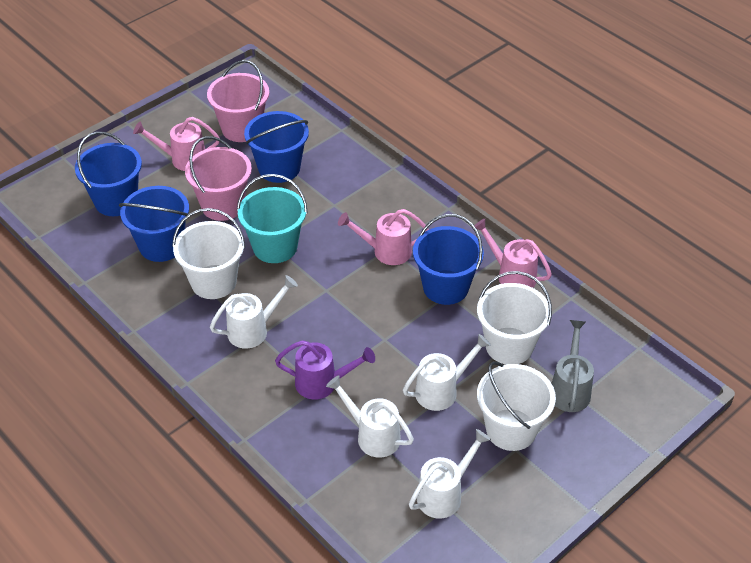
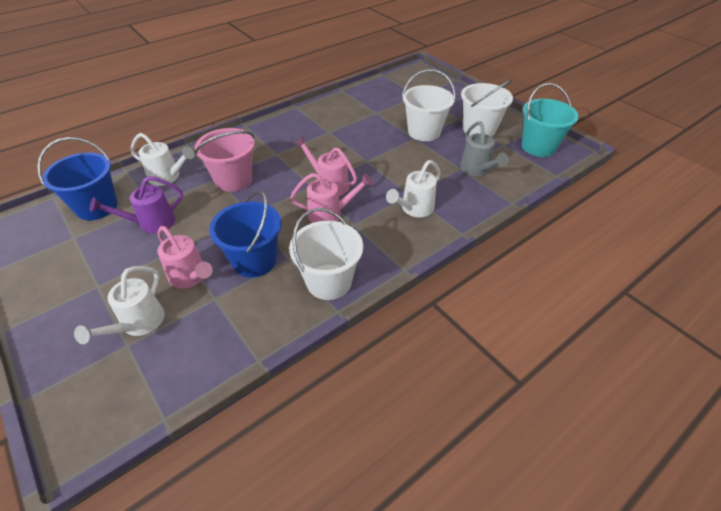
blue bucket: 4 -> 2
pink bucket: 2 -> 1
white watering can: 4 -> 3

